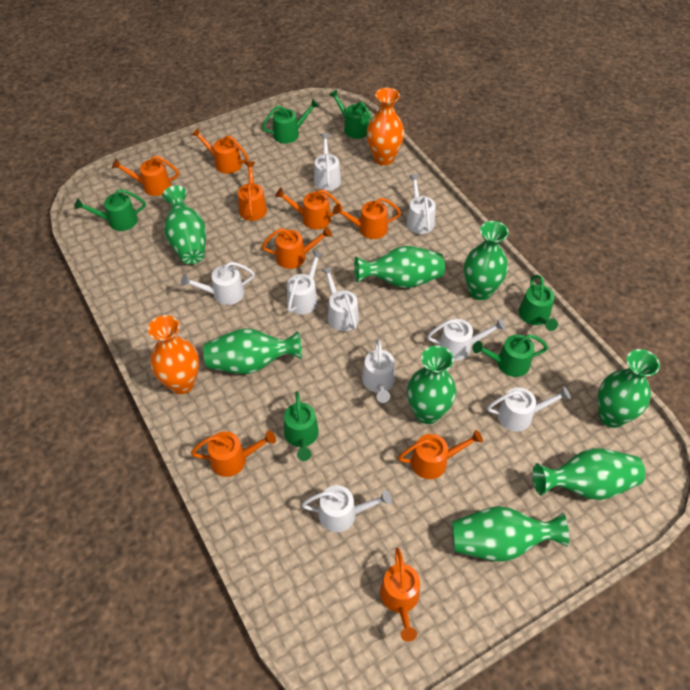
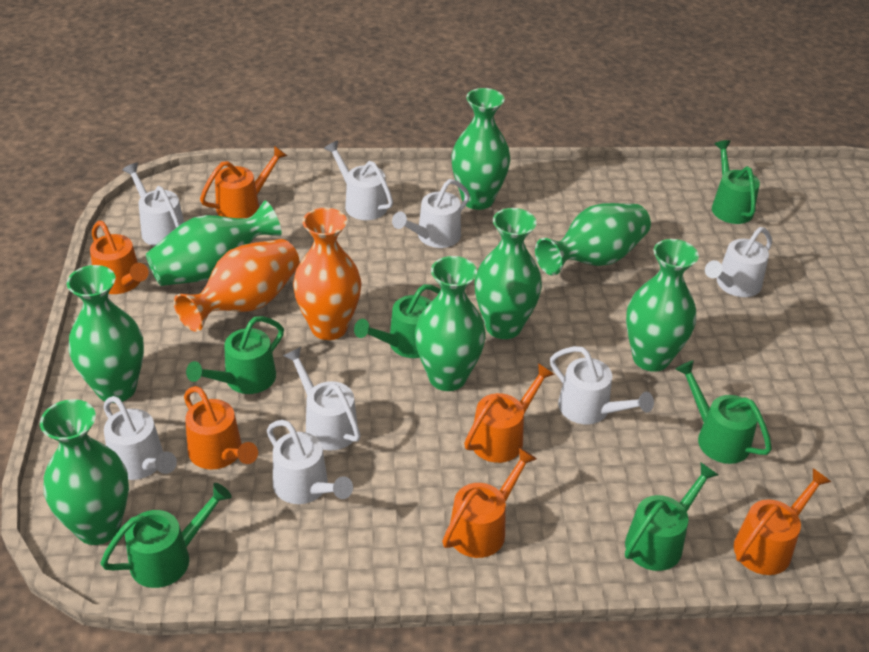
orange watering can: 9 -> 6
white watering can: 9 -> 8

